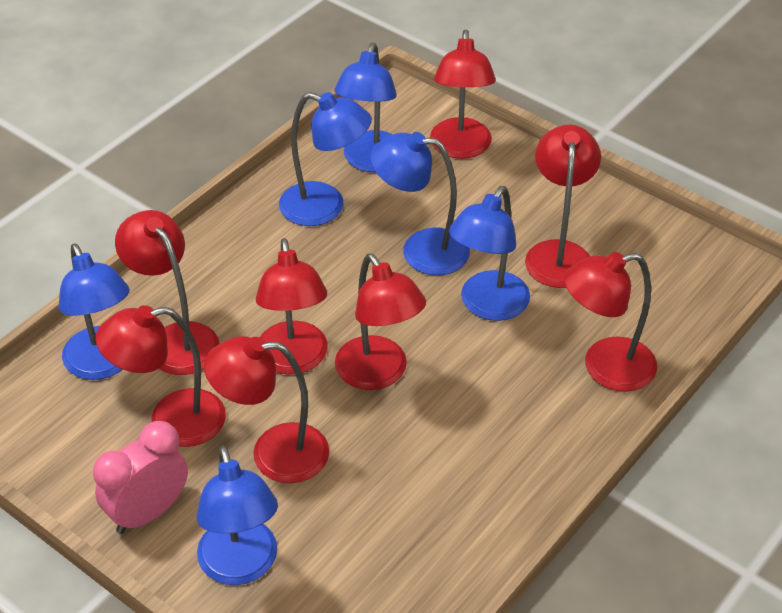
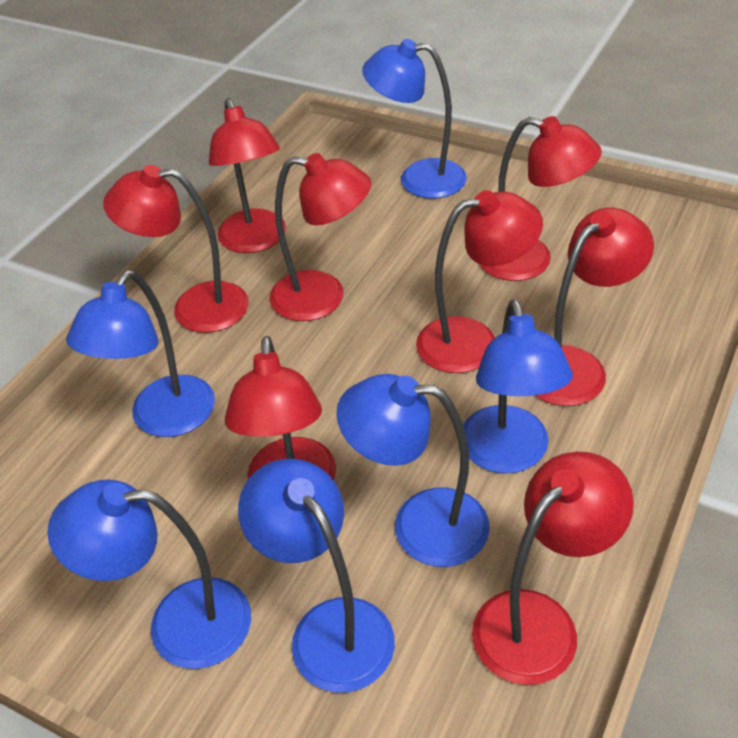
pink clock: 1 -> 0

